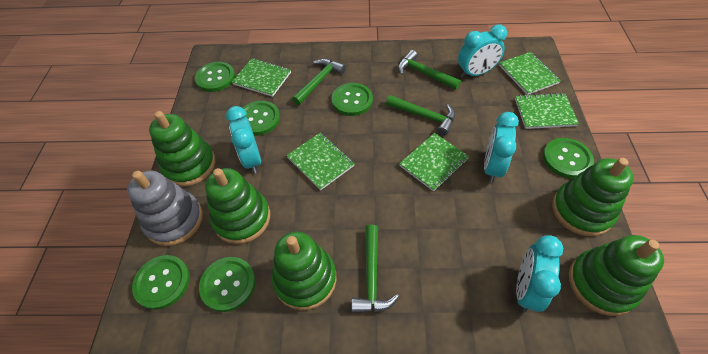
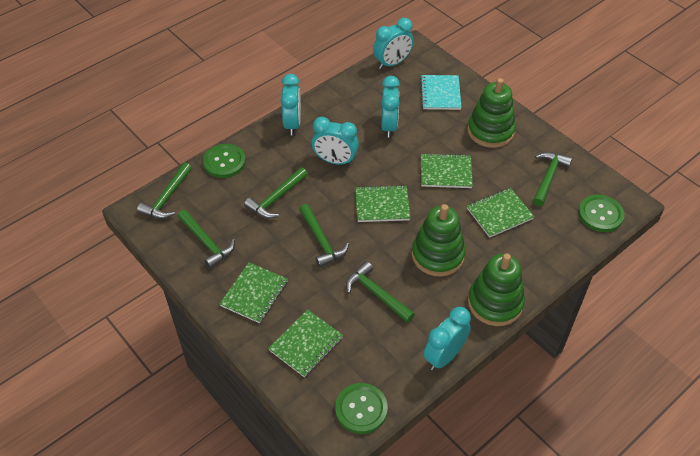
green button: 6 -> 3
green hammer: 4 -> 6
green stacking toy: 5 -> 3
grey stacking toy: 1 -> 0
turquoise clock: 4 -> 5
turquoise notebook: 0 -> 1

